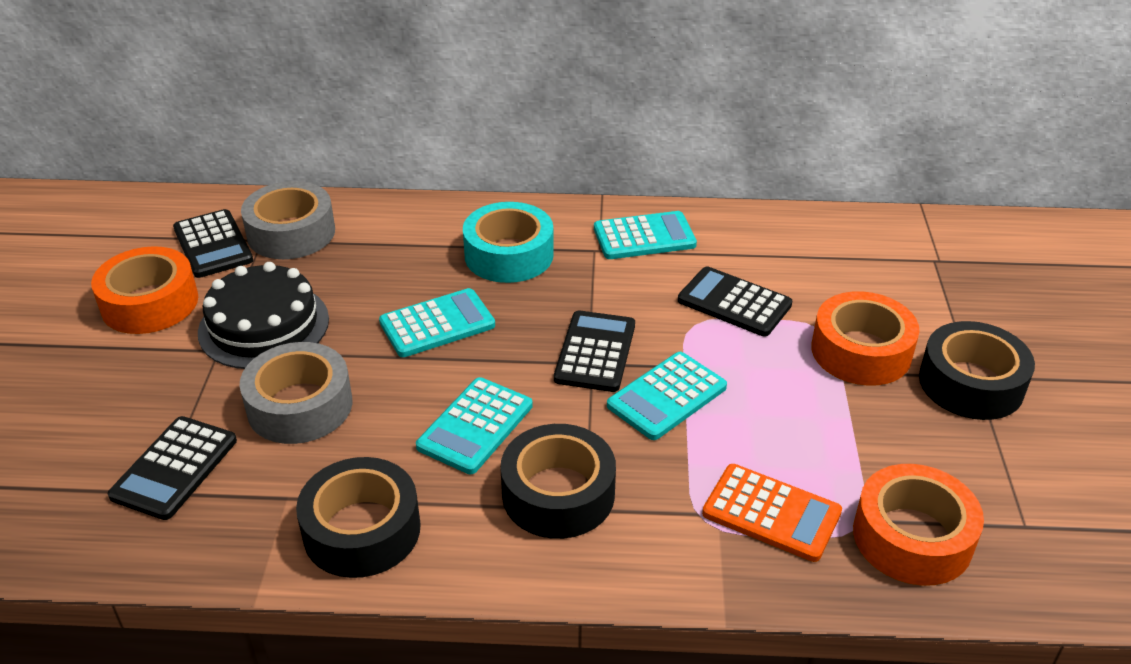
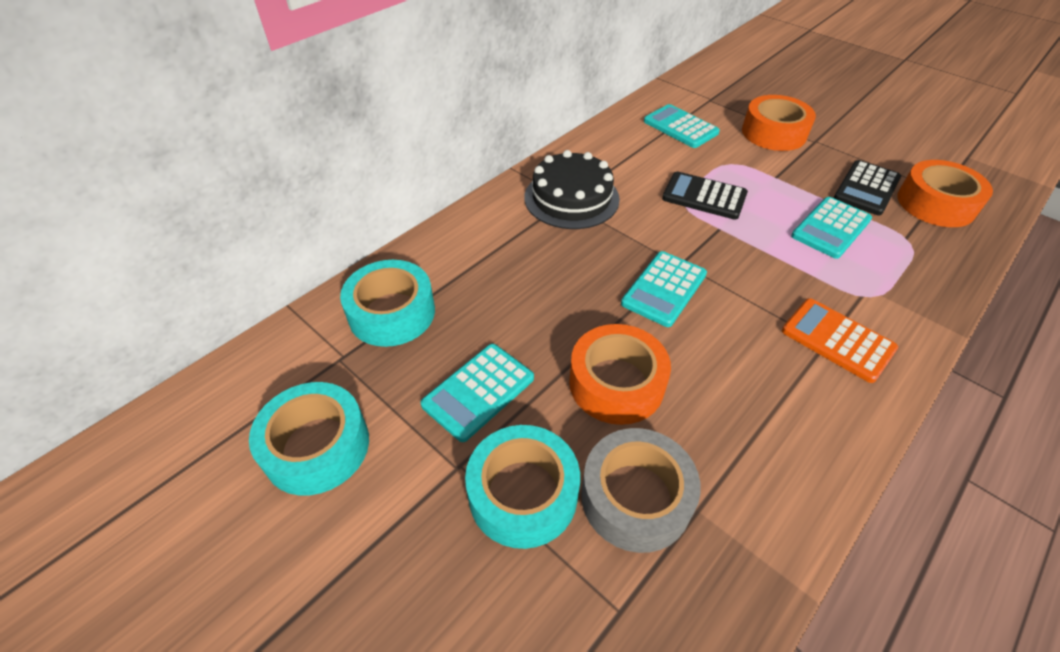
black calculator: 4 -> 2
black tape: 3 -> 0
grey tape: 2 -> 1
turquoise tape: 1 -> 3

